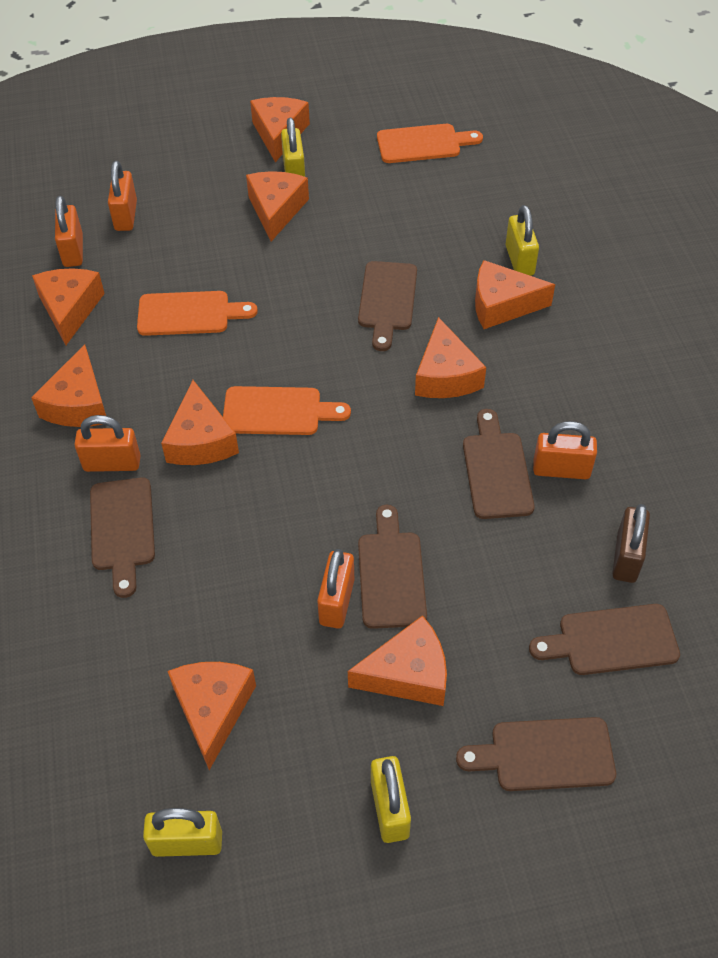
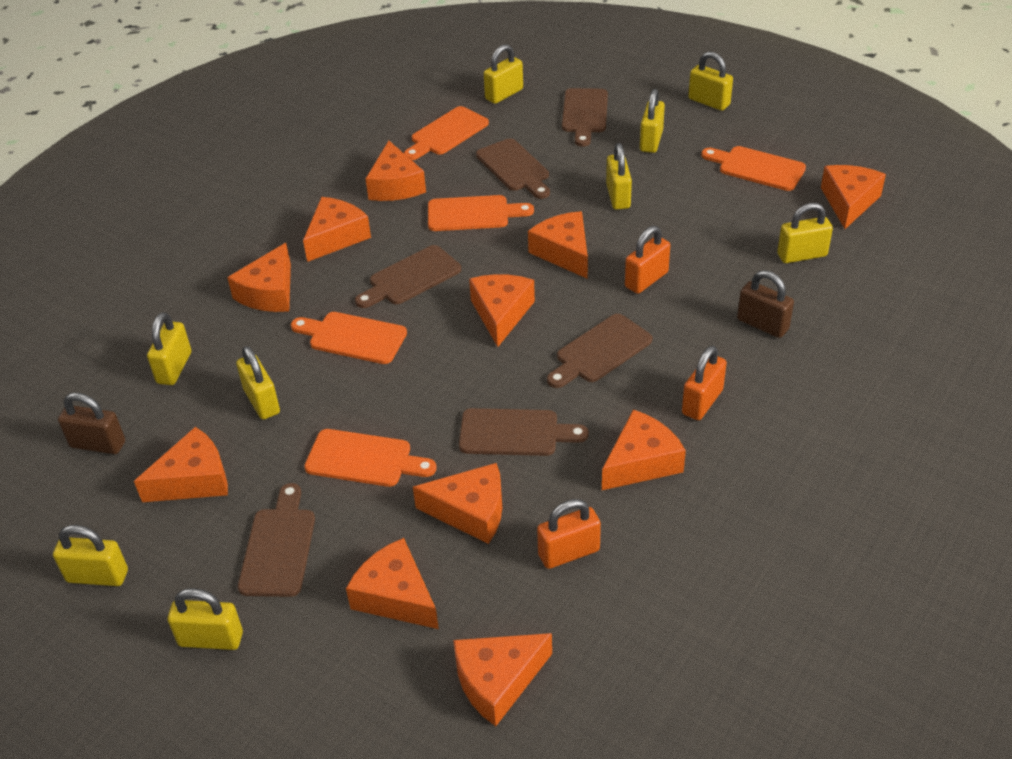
brown padlock: 1 -> 2
orange cheese: 9 -> 11
orange cutting board: 3 -> 5
orange padlock: 5 -> 3
yellow padlock: 4 -> 9

